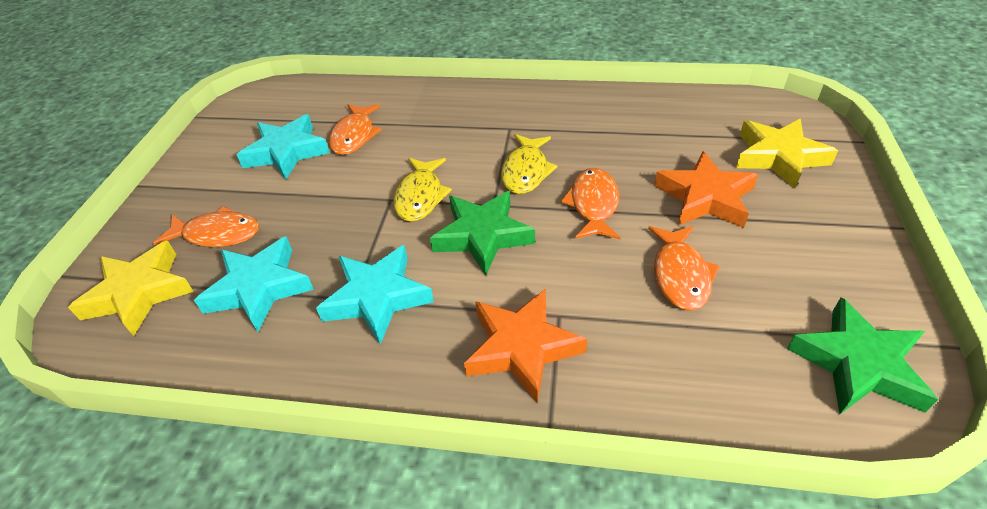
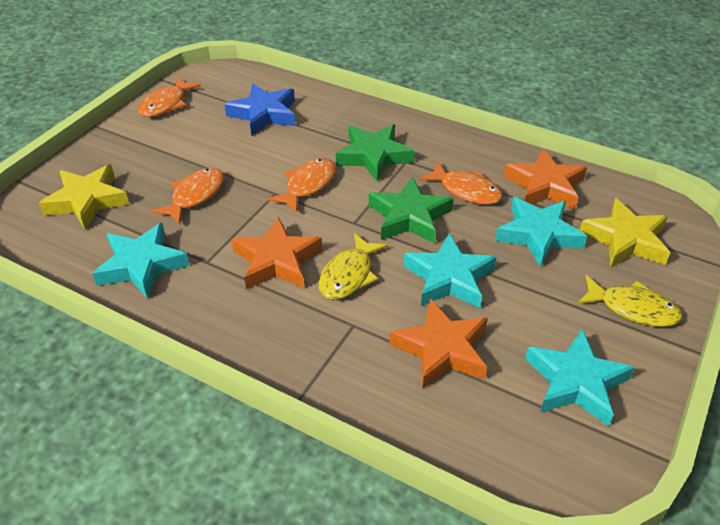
blue star: 0 -> 1
orange star: 2 -> 3
turquoise star: 3 -> 4

